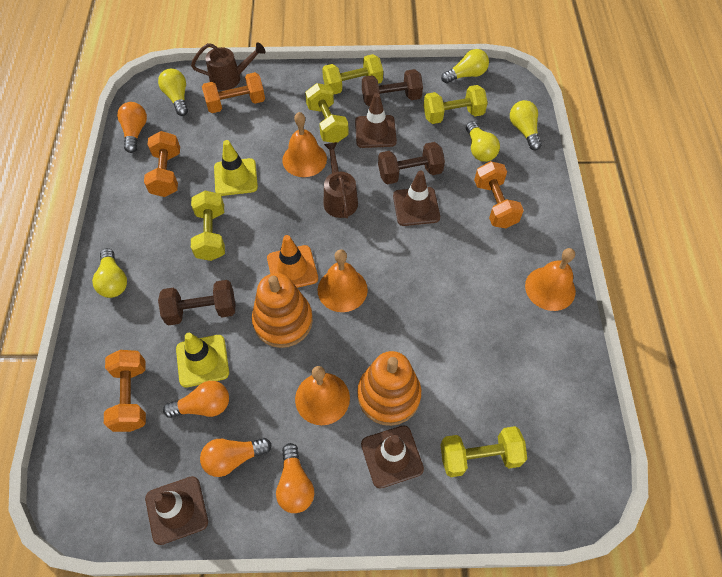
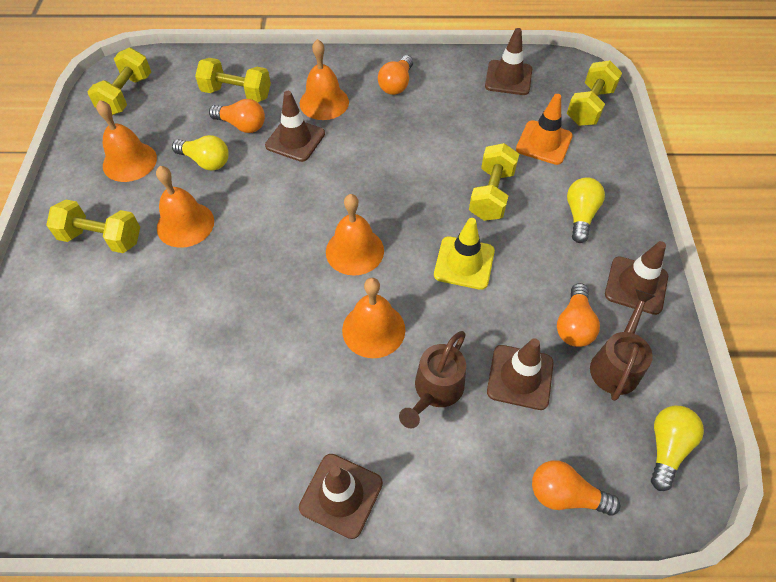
brown dumbbell: 3 -> 0
brown traffic cone: 4 -> 5
orange bell: 4 -> 5
orange dumbbell: 4 -> 0
orange stacking toy: 2 -> 0
yellow light bulb: 5 -> 3
yellow traffic cone: 2 -> 1

